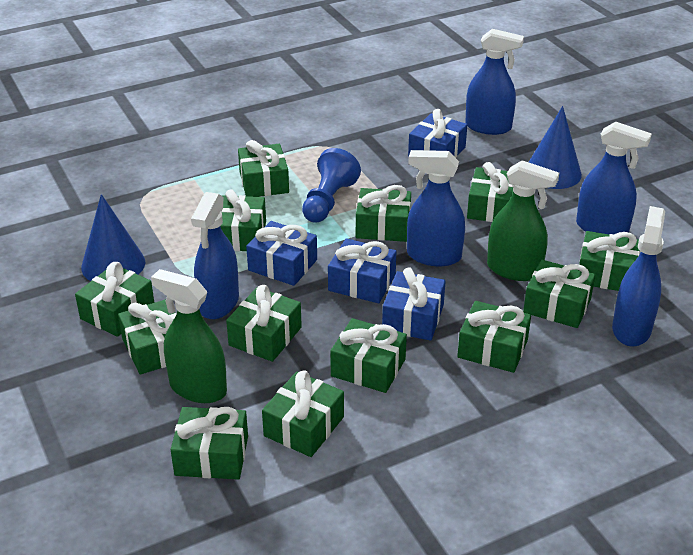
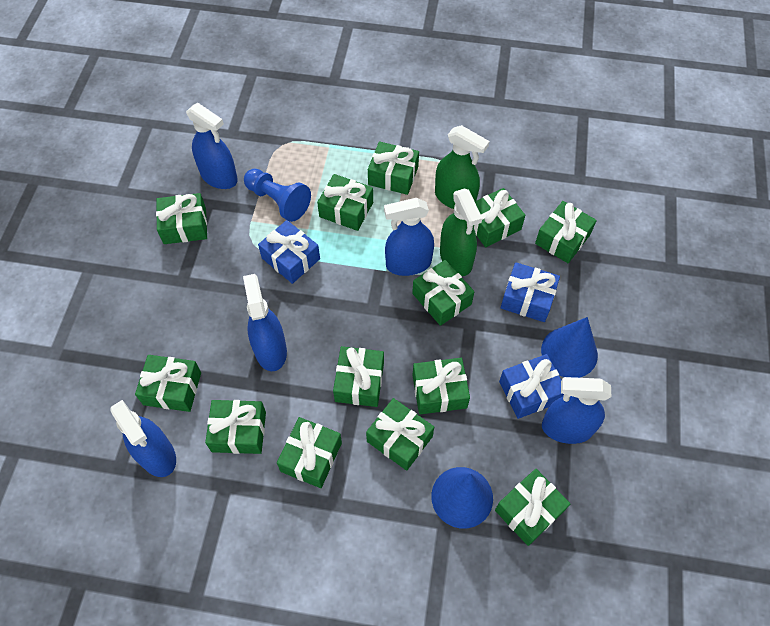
blue gift: 4 -> 3

